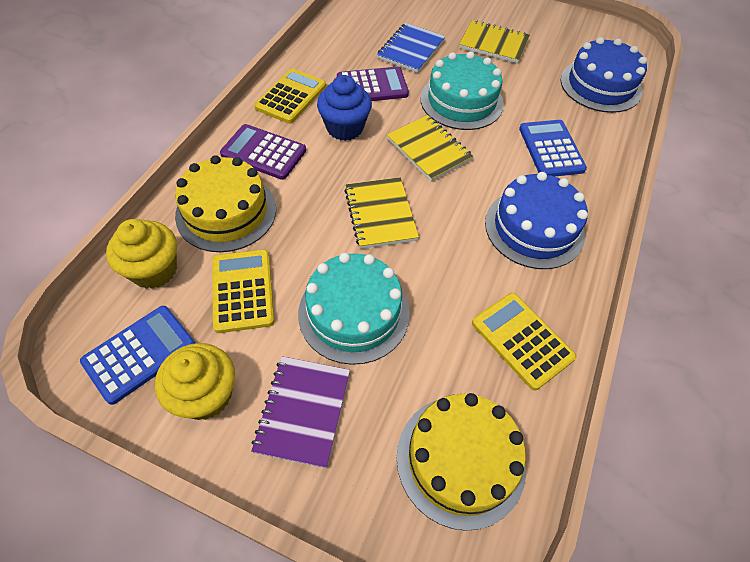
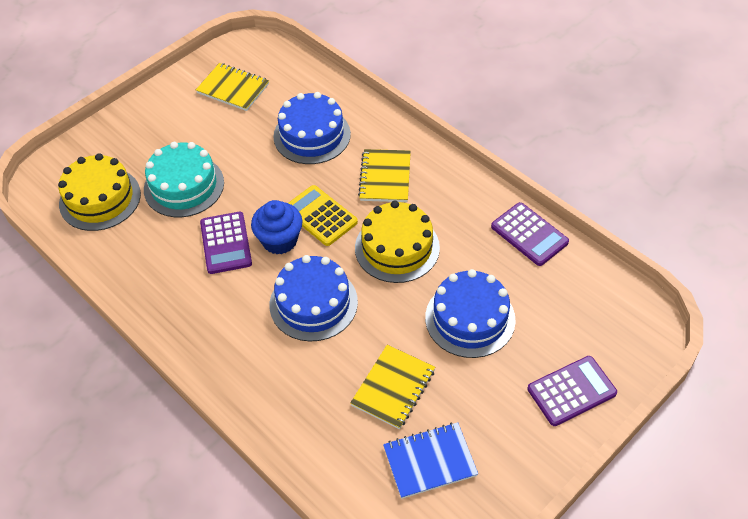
blue cake: 2 -> 3
blue calculator: 2 -> 0
purple calculator: 2 -> 3
purple notebook: 1 -> 0
turquoise cake: 2 -> 1
yellow calculator: 3 -> 1
yellow cupcake: 2 -> 0

